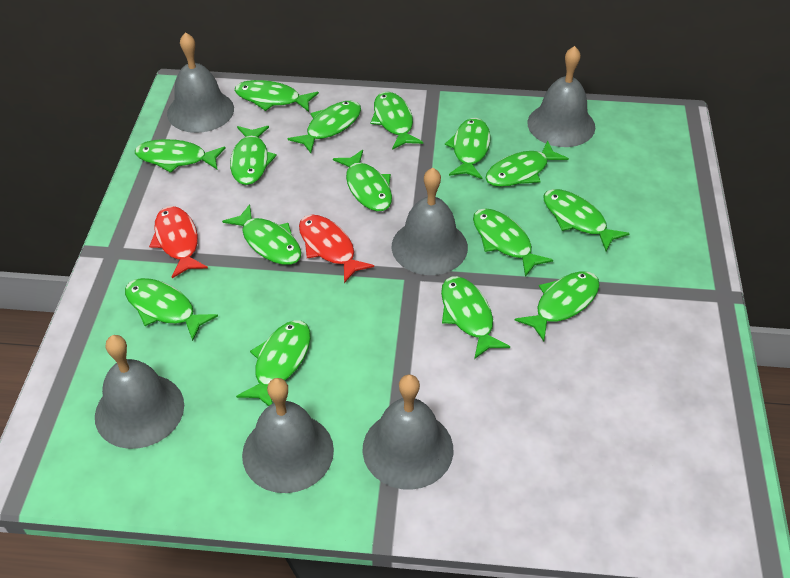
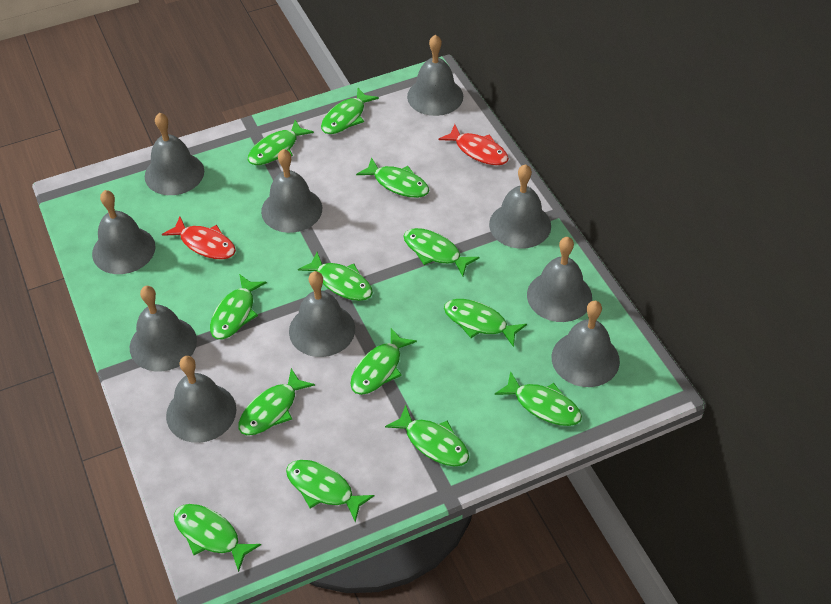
green fish: 15 -> 13
grey bell: 6 -> 10

